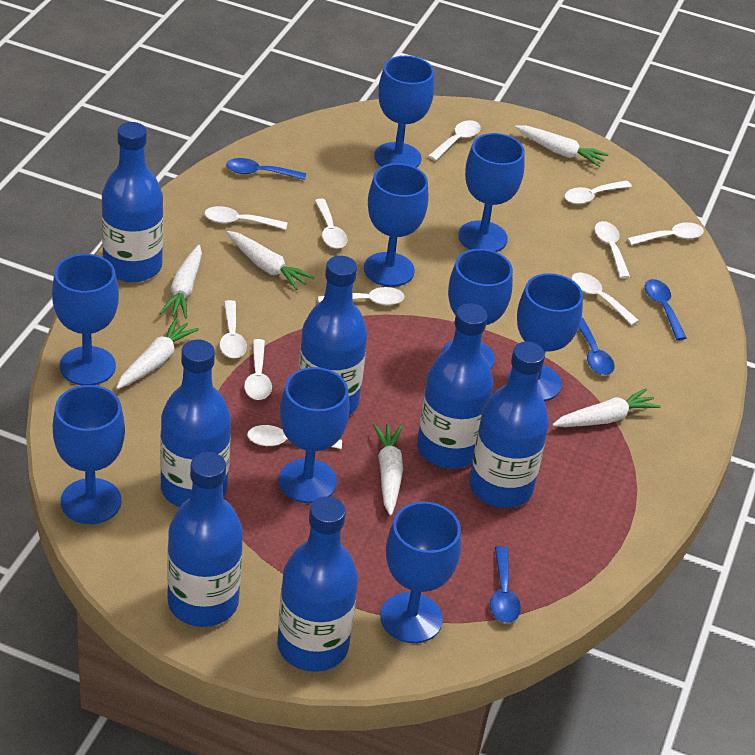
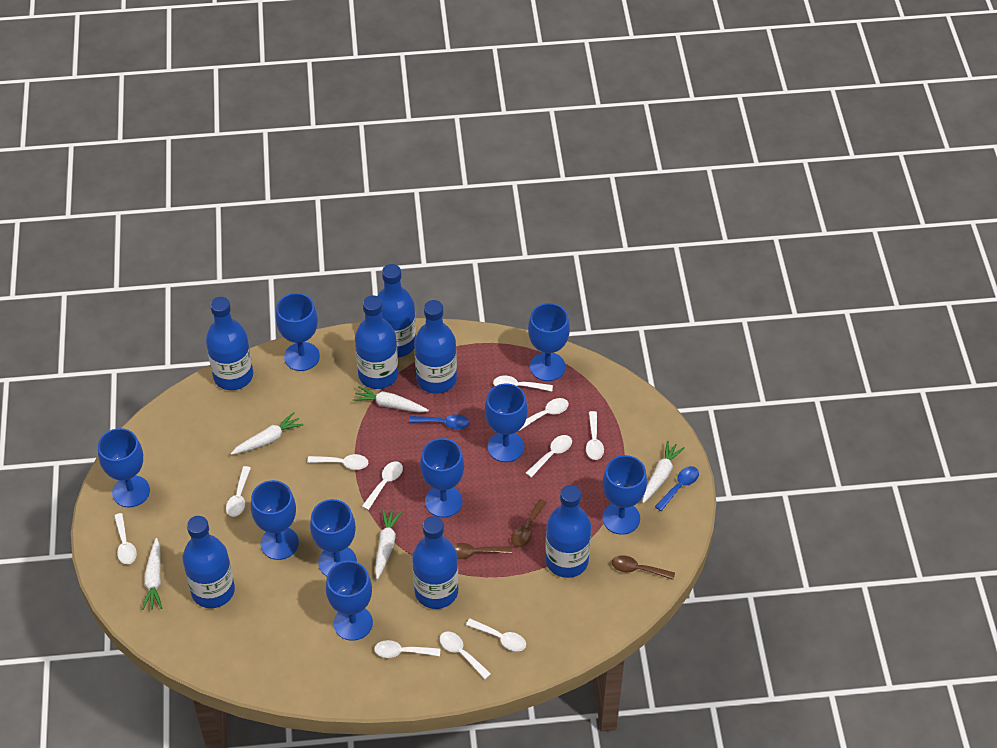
blue spoon: 4 -> 2
brown spoon: 0 -> 3
white carrot: 6 -> 5

